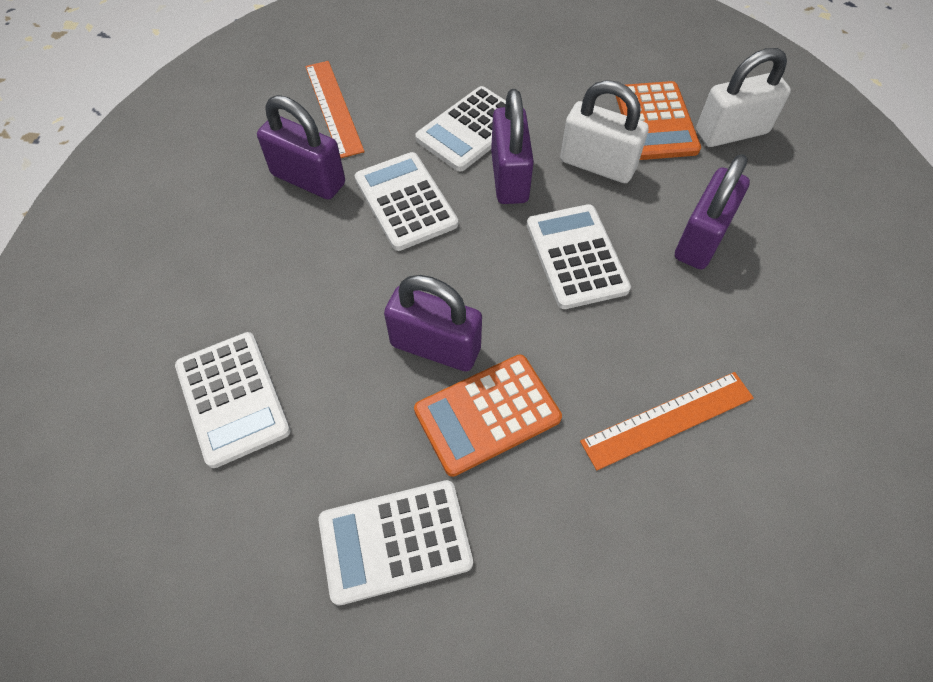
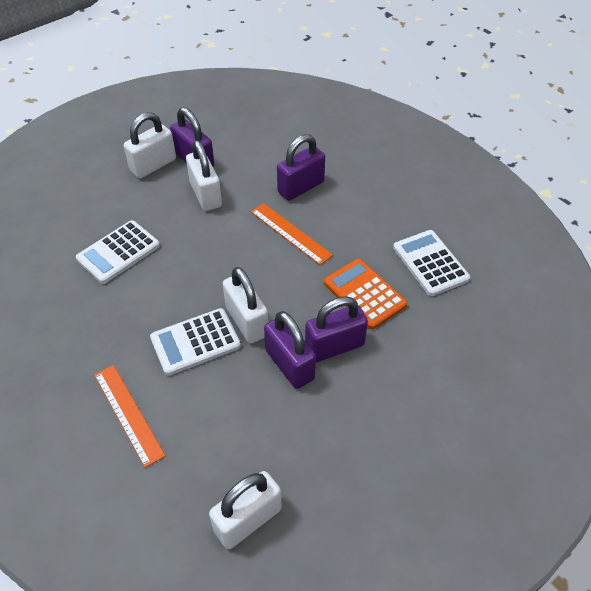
orange calculator: 2 -> 1
white calculator: 5 -> 3
white padlock: 2 -> 4

